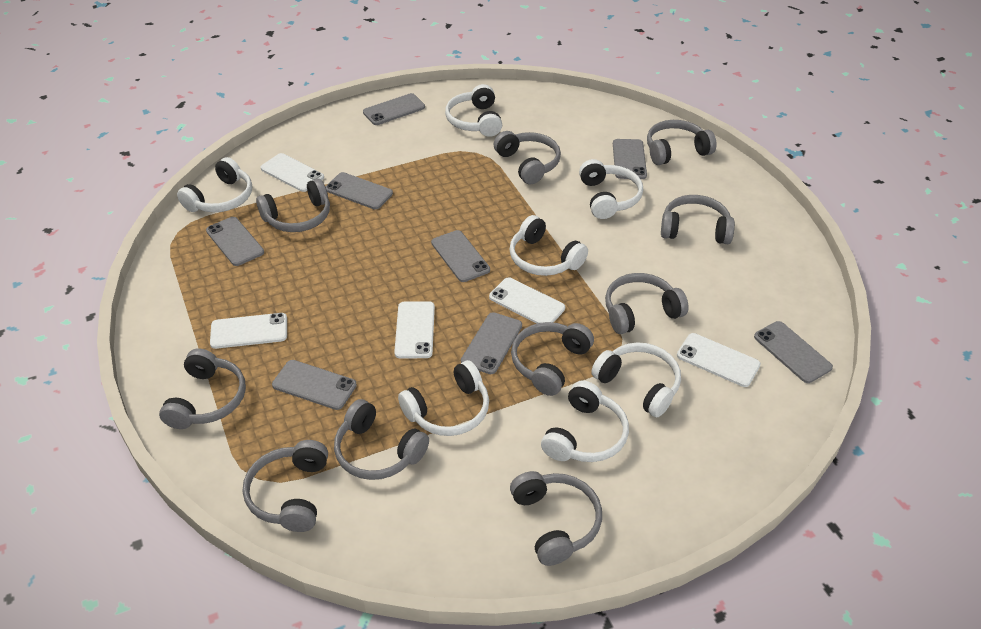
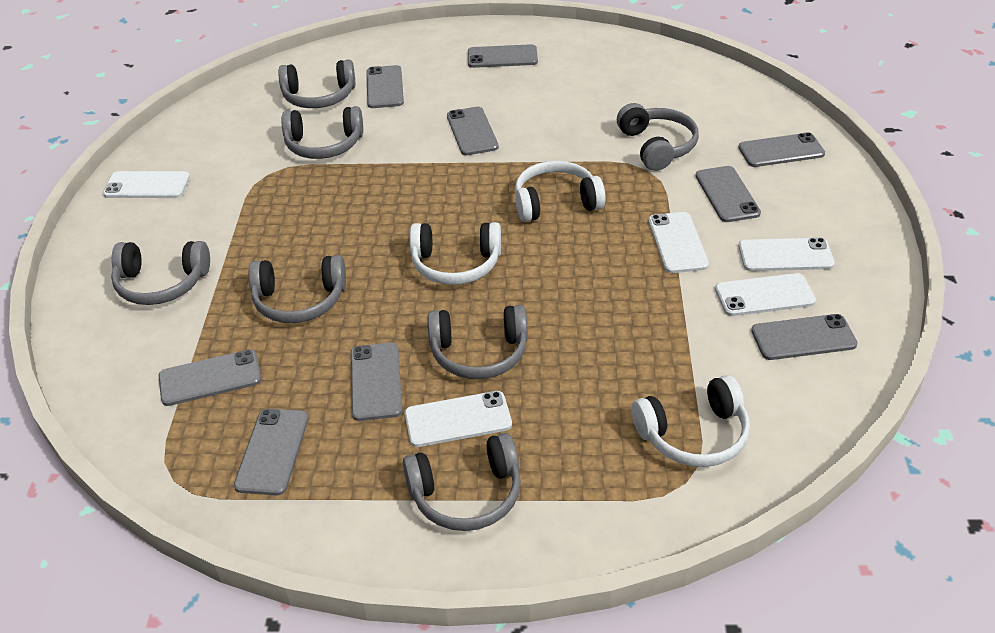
grey headphones: 10 -> 7
grey phone: 8 -> 9
white headphones: 7 -> 3

